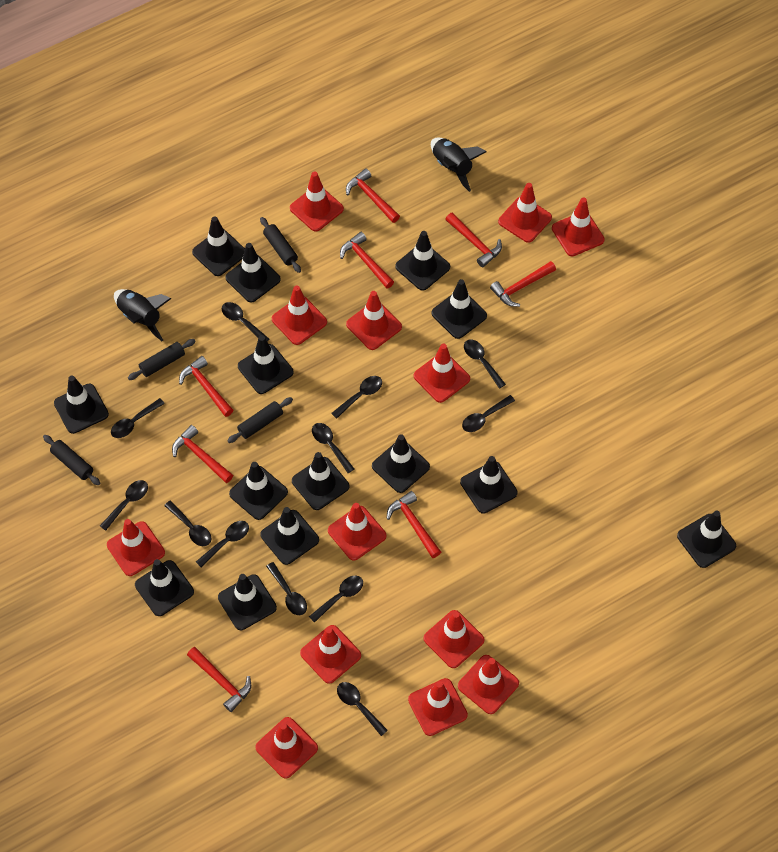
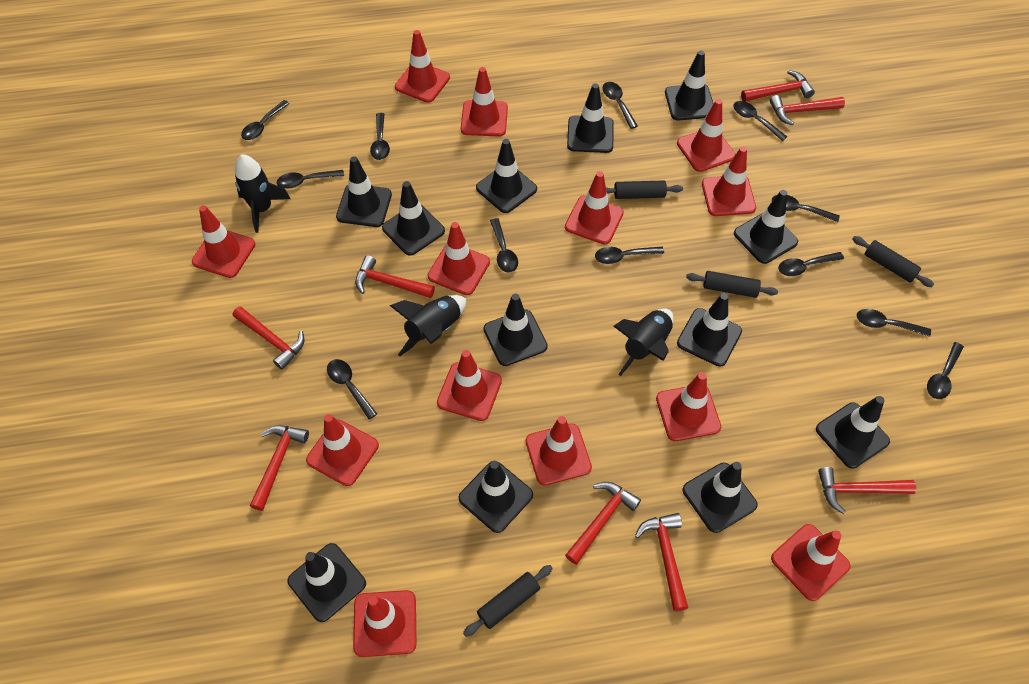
black rocket: 2 -> 3
black traffic cone: 14 -> 12

